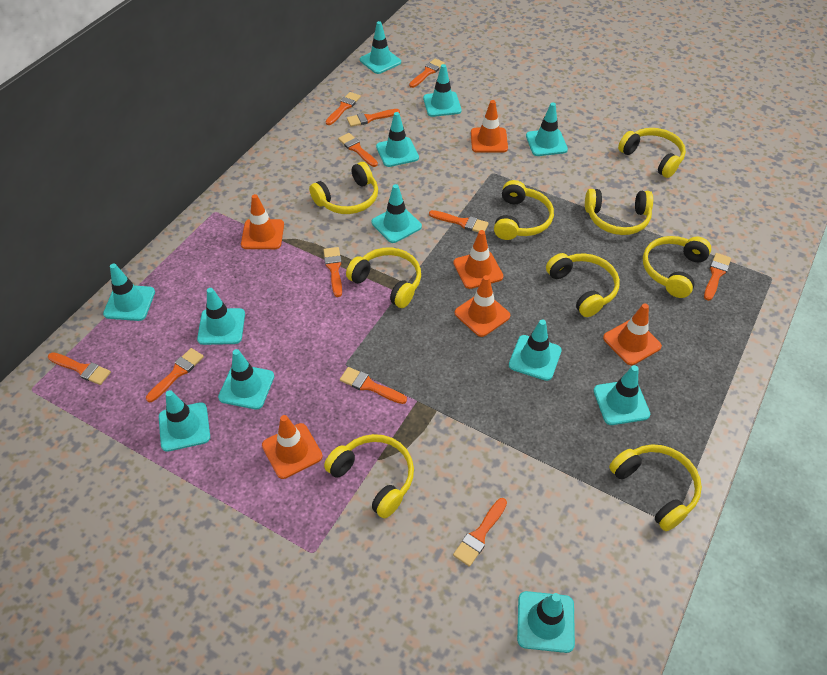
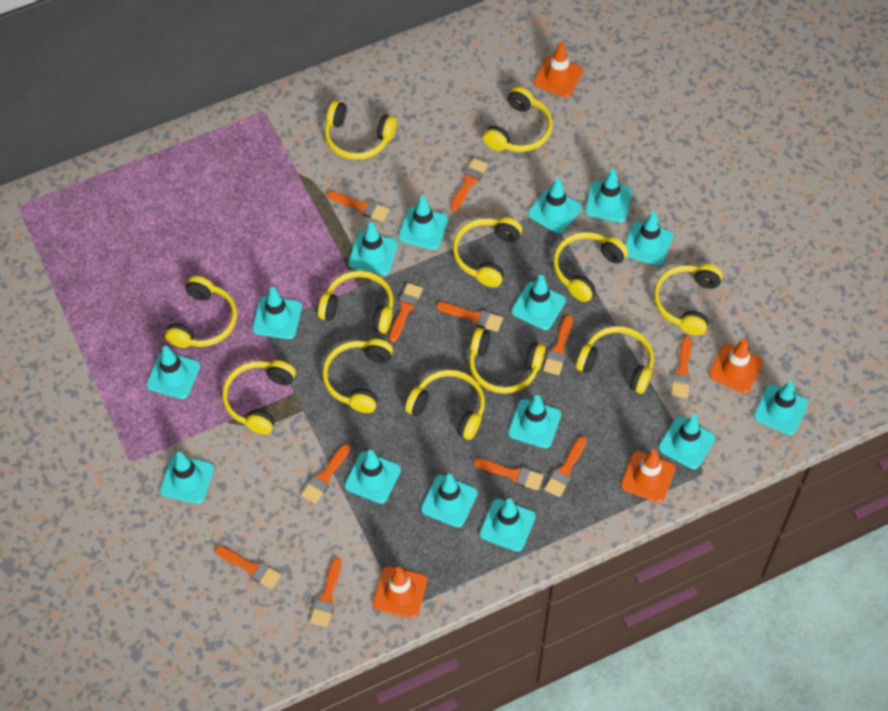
orange traffic cone: 6 -> 4
turquoise traffic cone: 12 -> 15
yellow headphones: 9 -> 12

